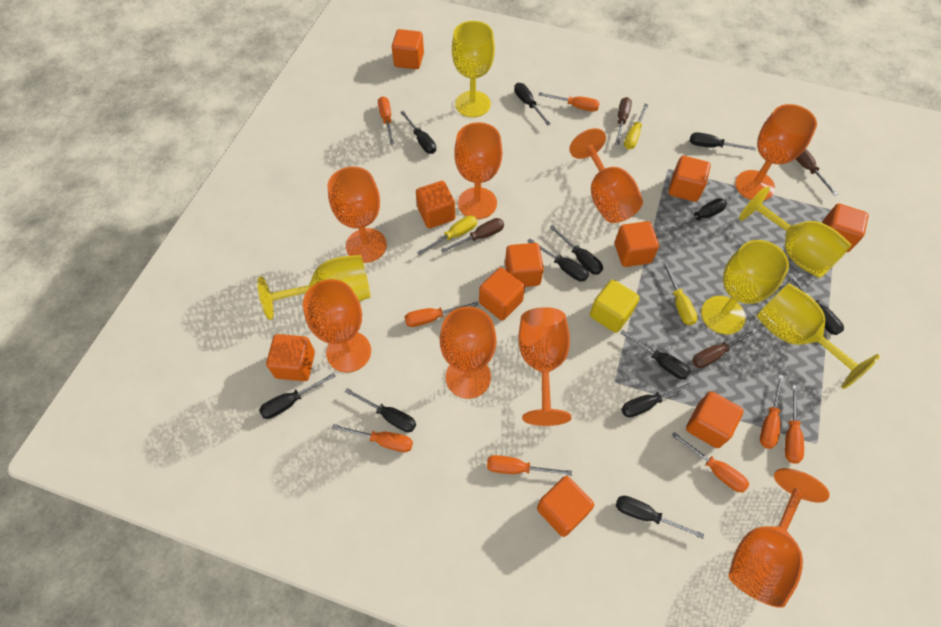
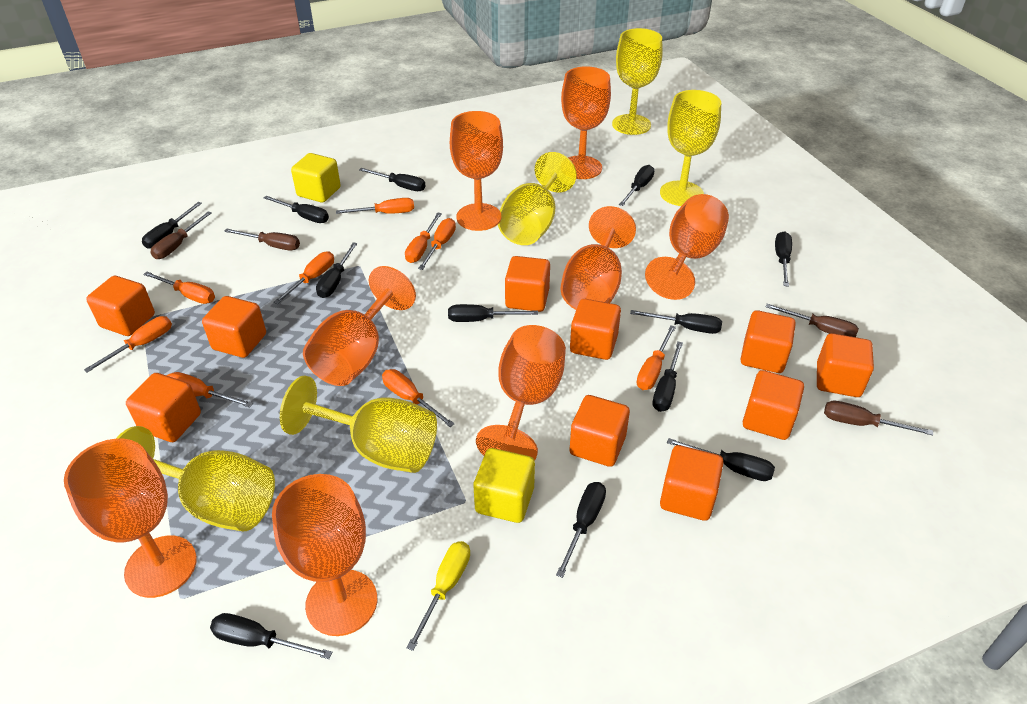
orange screwdriver: 8 -> 9
yellow cube: 1 -> 2
yellow screwdriver: 3 -> 1

